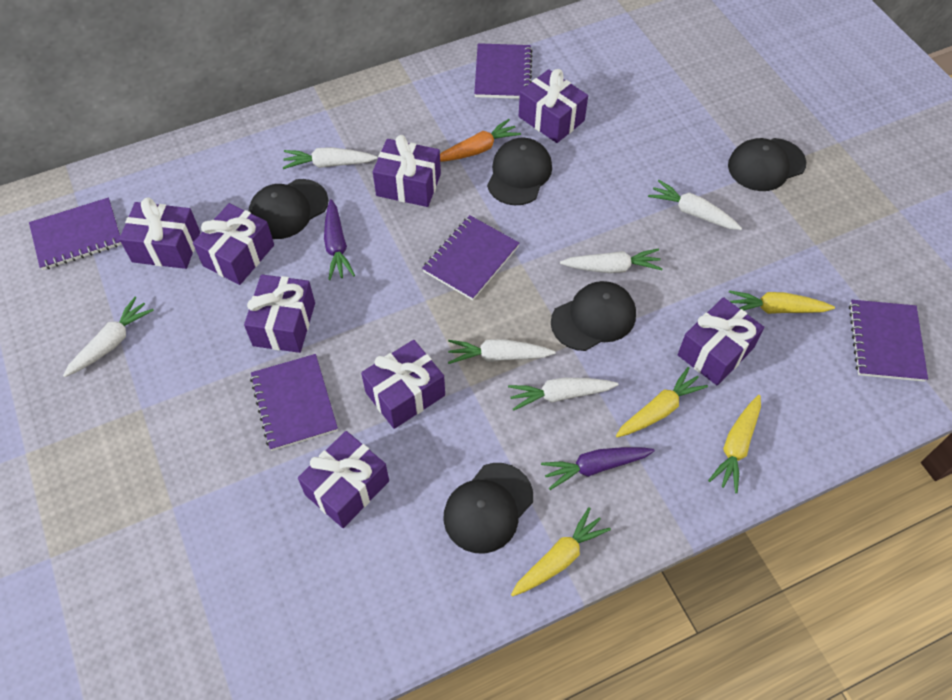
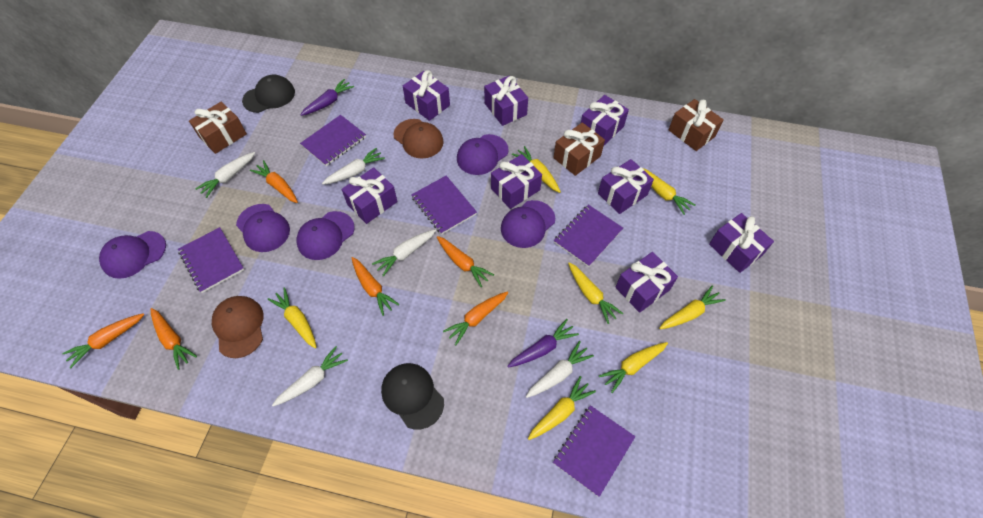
black cap: 5 -> 2
brown cap: 0 -> 2
brown gift: 0 -> 3
orange carrot: 1 -> 6
purple cap: 0 -> 5
white carrot: 6 -> 5
yellow carrot: 4 -> 7

